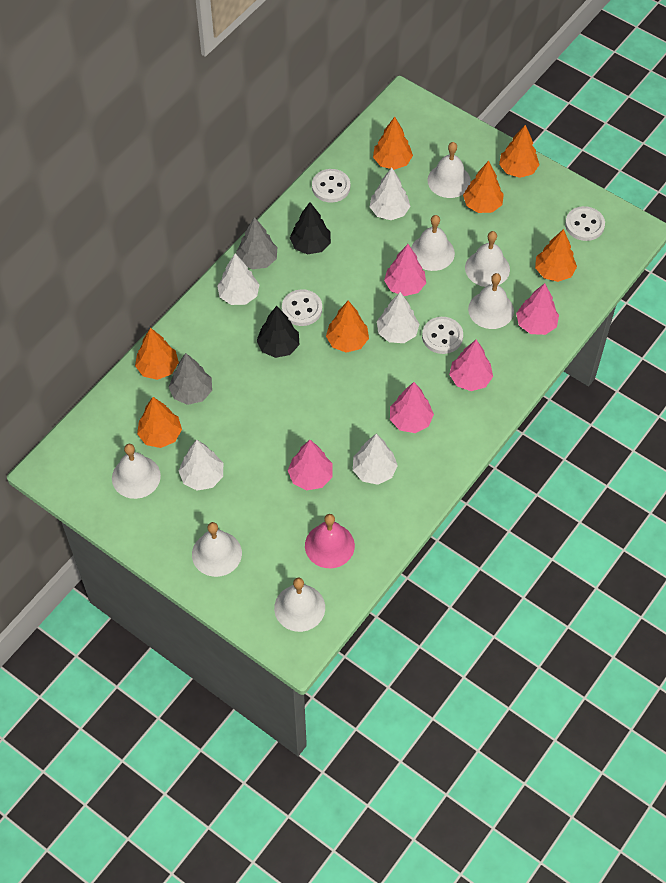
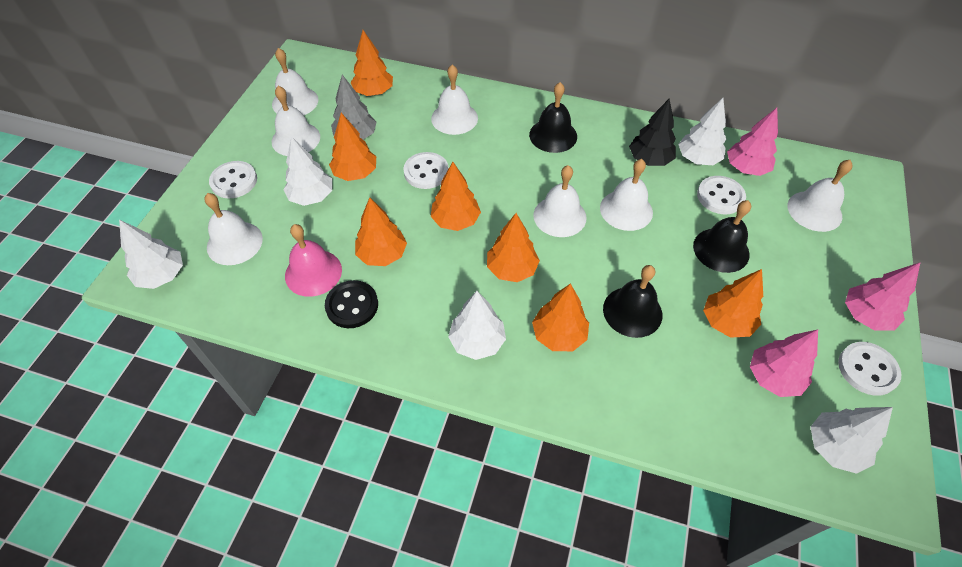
black bell: 0 -> 3
black button: 0 -> 1
black tree: 2 -> 1
grey tree: 2 -> 1
pink tree: 5 -> 3

